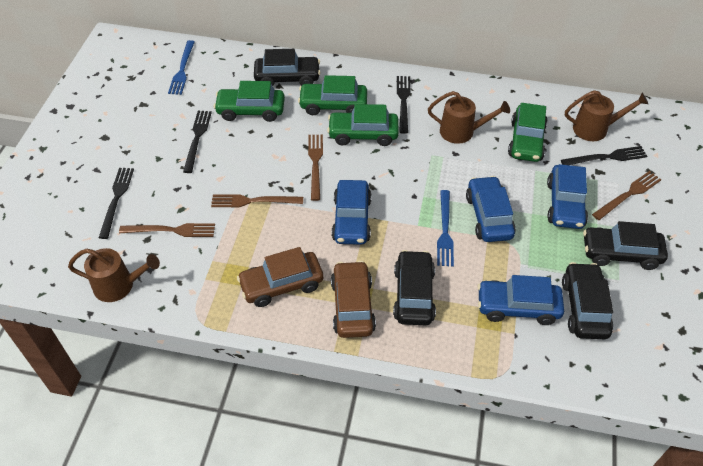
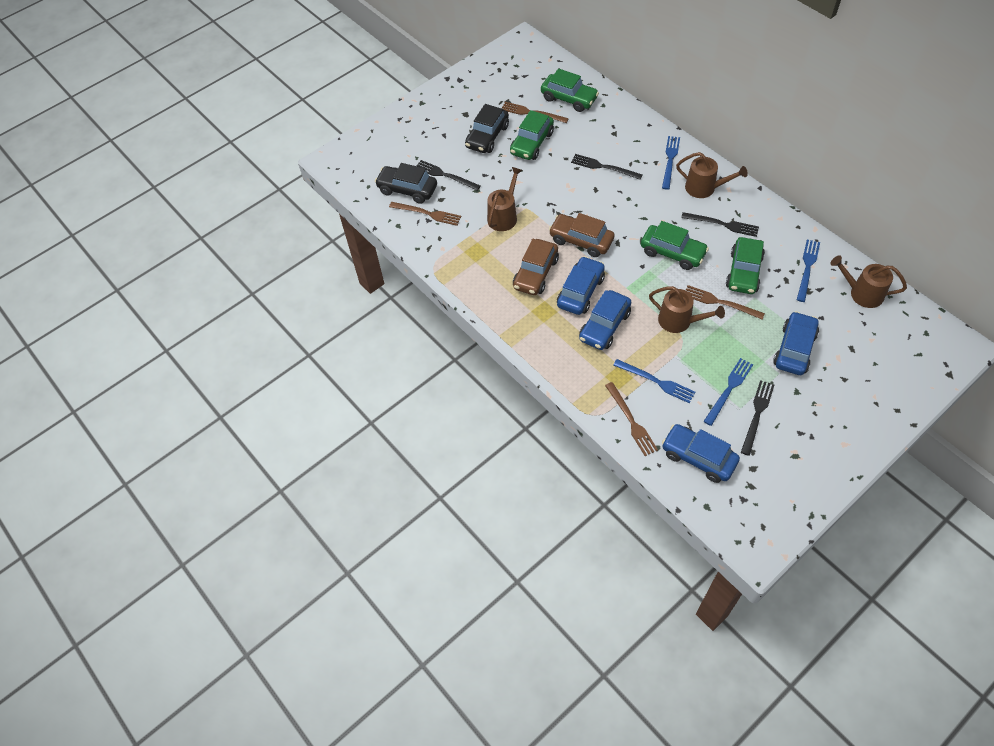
black car: 4 -> 2
blue fork: 2 -> 4
brown watering can: 3 -> 4

